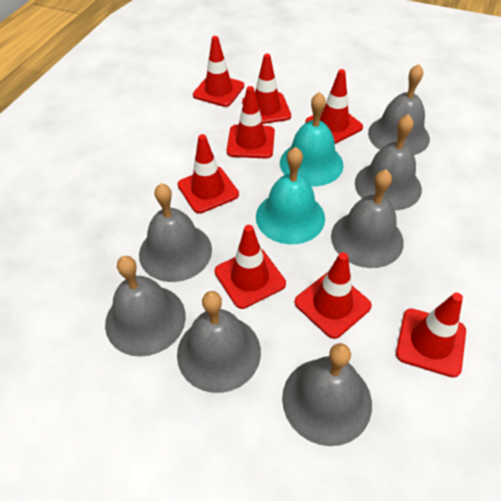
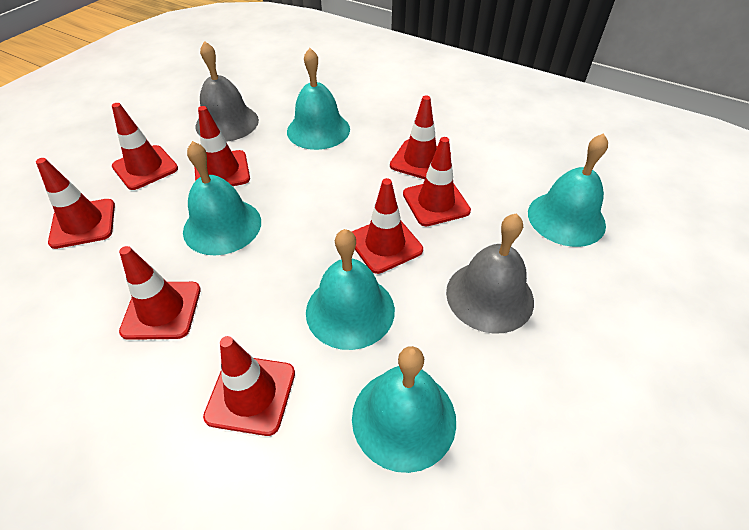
grey bell: 7 -> 2
turquoise bell: 2 -> 5

